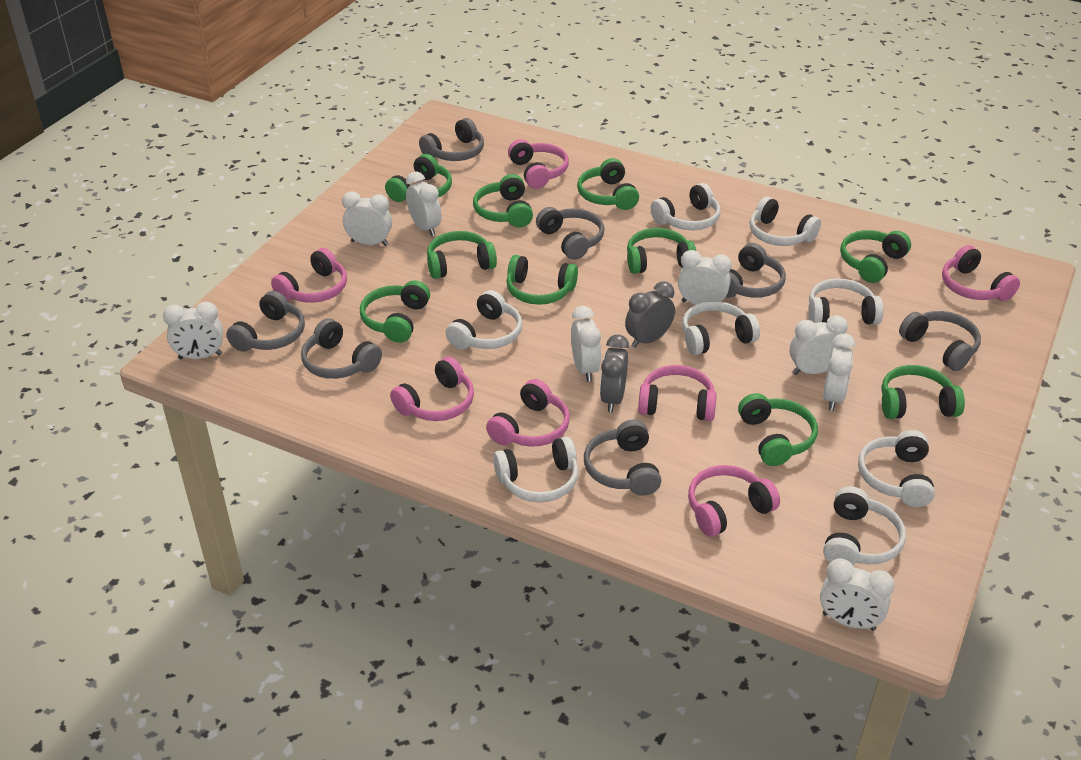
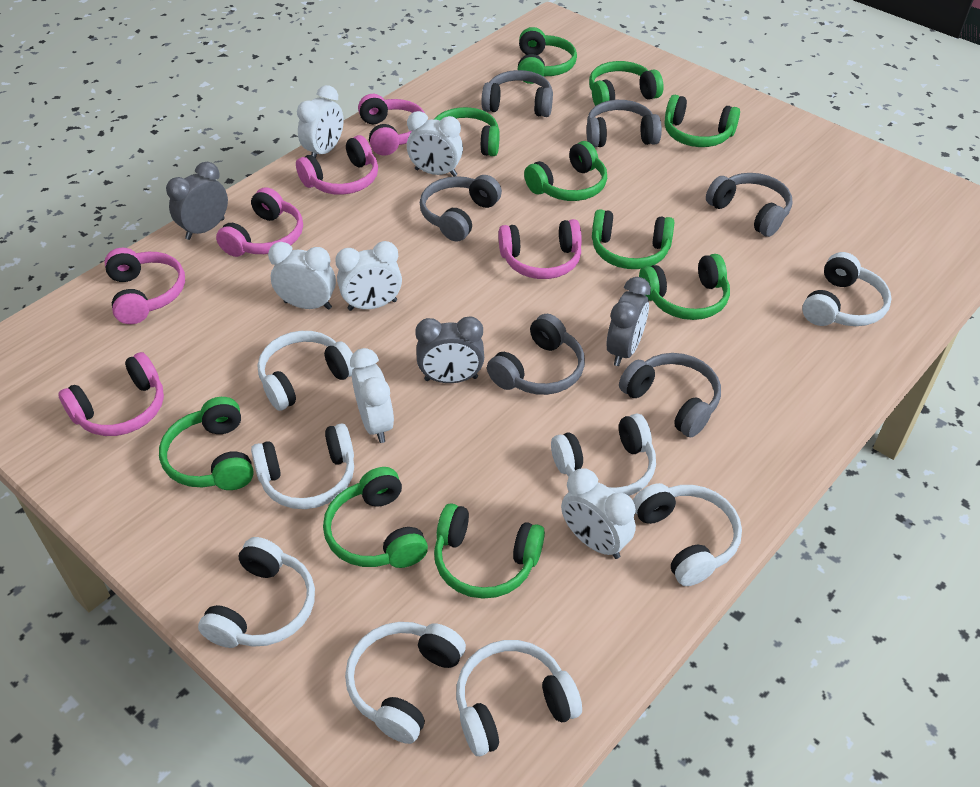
grey clock: 2 -> 3
grey headphones: 7 -> 6
pink headphones: 7 -> 6
white clock: 8 -> 6

